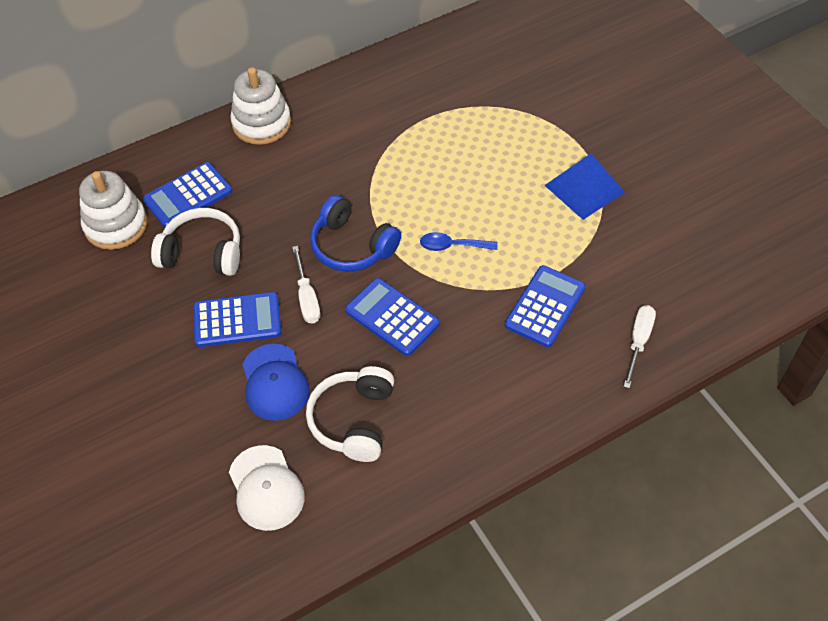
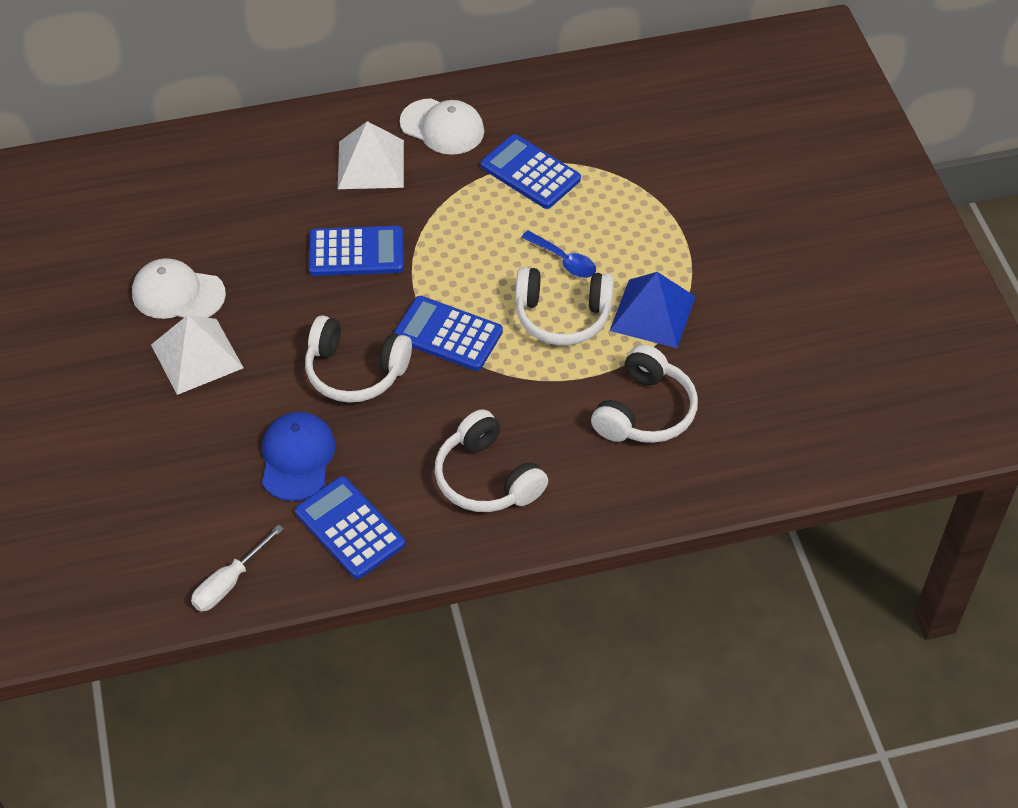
blue headphones: 1 -> 0
white cap: 1 -> 2
white headphones: 2 -> 4
white pyramid: 0 -> 2
white screwdriver: 2 -> 1
white stacking toy: 2 -> 0

